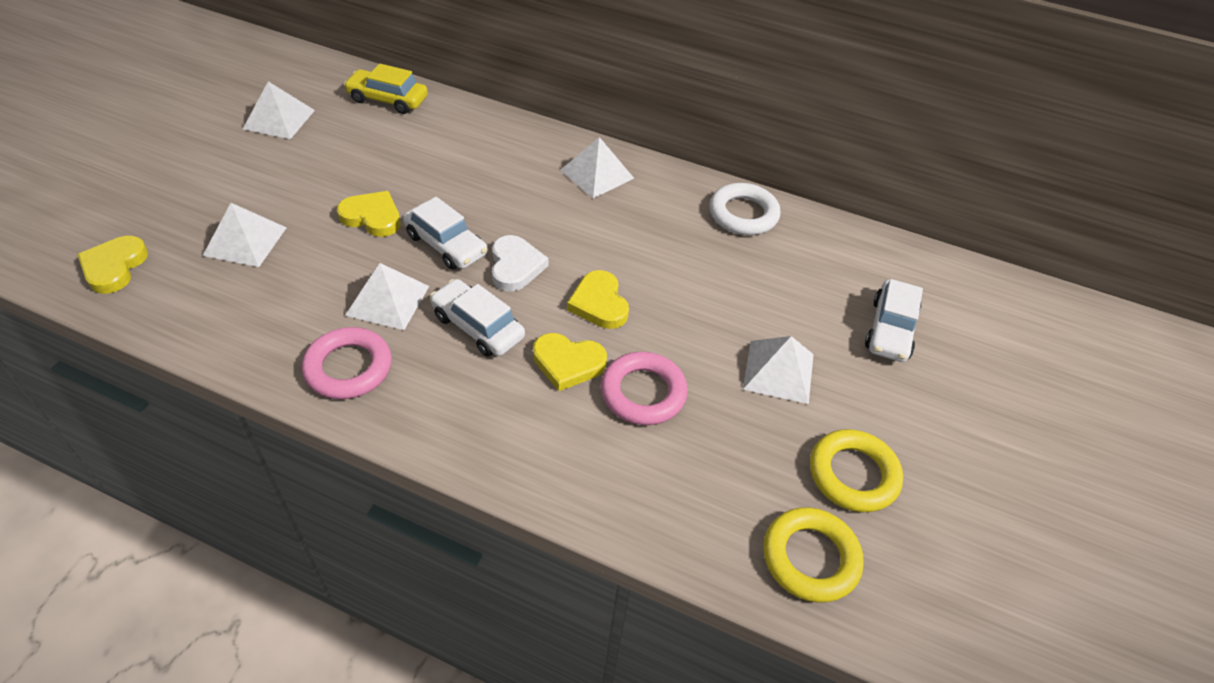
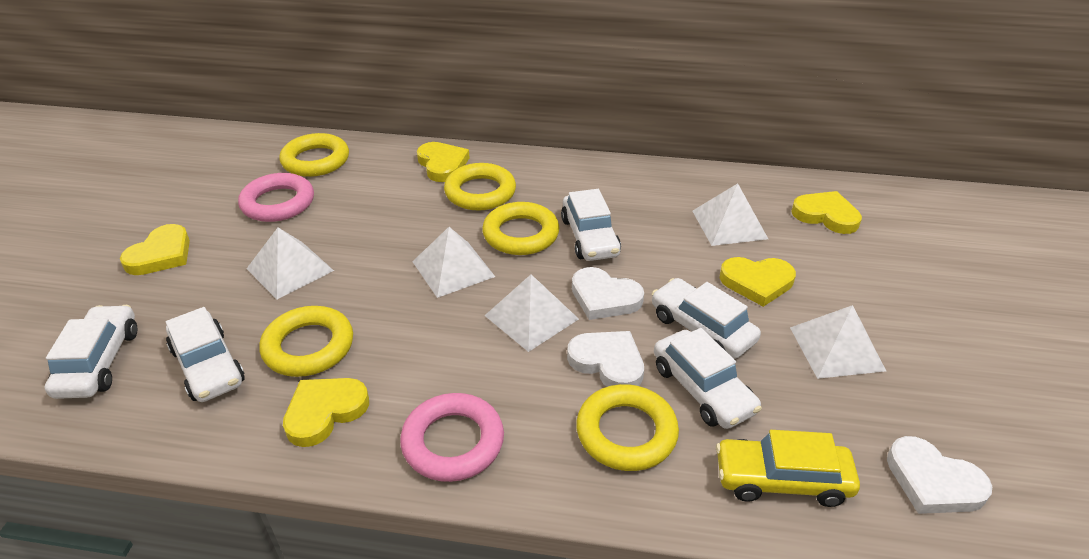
white car: 3 -> 5
white heart: 1 -> 3
white ring: 1 -> 0
yellow heart: 4 -> 5
yellow ring: 2 -> 5

